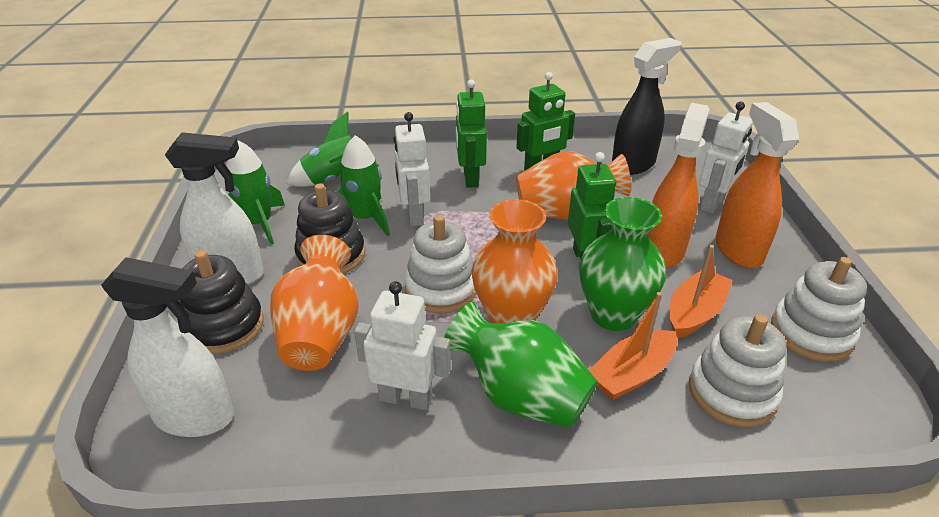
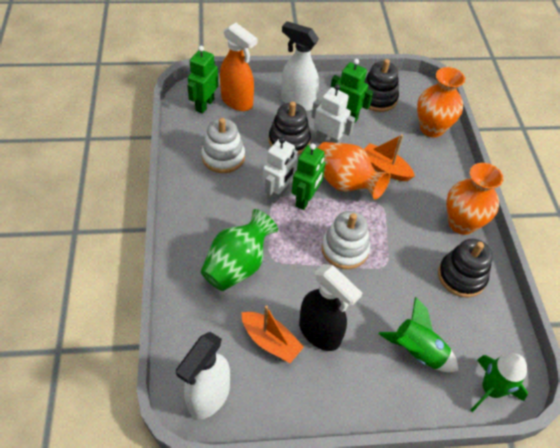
black stacking toy: 2 -> 3
green rocket: 3 -> 2
green vase: 2 -> 1
orange spray bottle: 2 -> 1
white robot: 3 -> 2
white stacking toy: 3 -> 2

